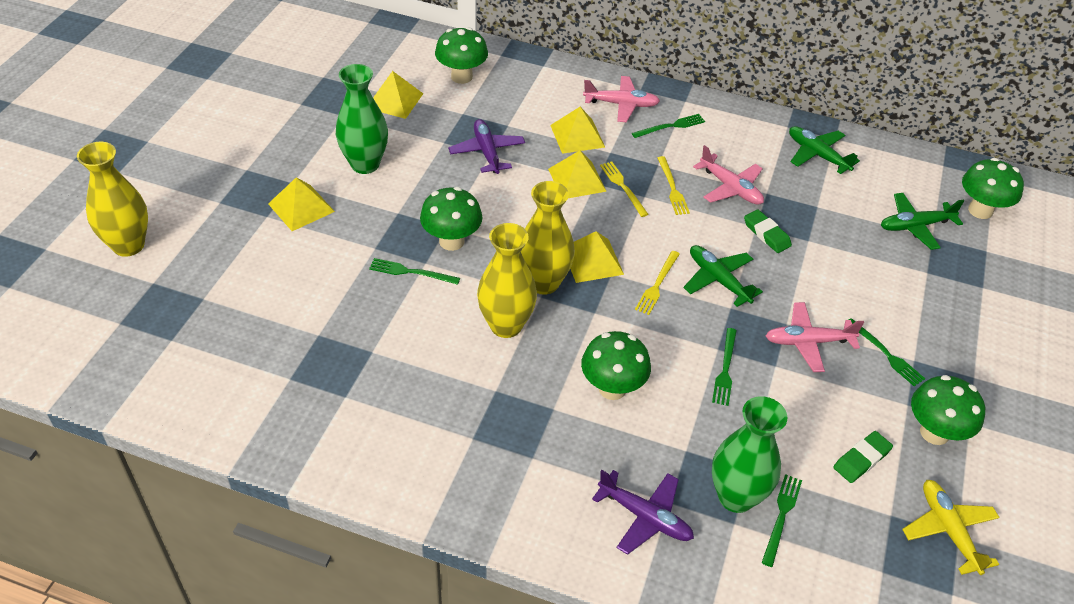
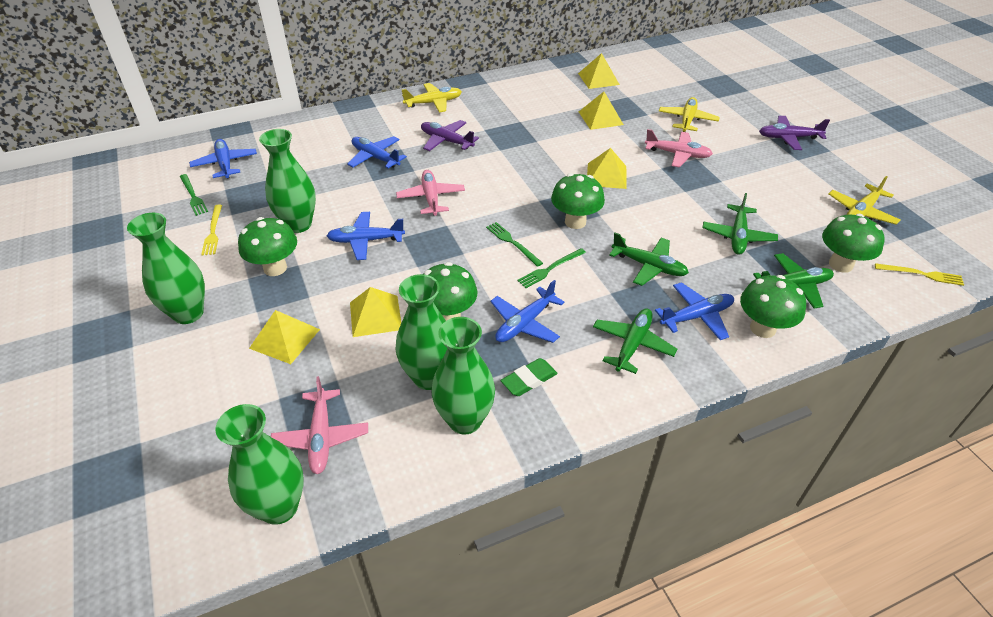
blue plane: 0 -> 5
green eraser: 2 -> 1
green fork: 5 -> 3
green plane: 3 -> 4
green vase: 2 -> 5
yellow fork: 3 -> 2
yellow plane: 1 -> 3
yellow vase: 3 -> 0

